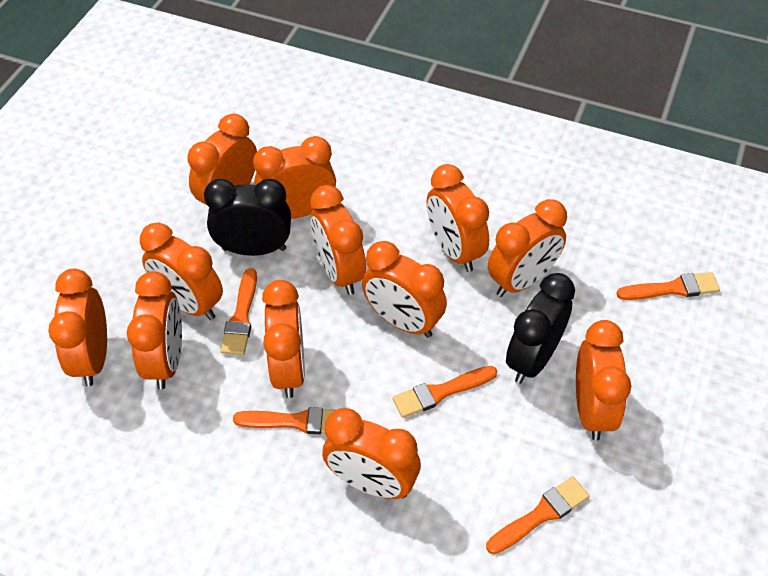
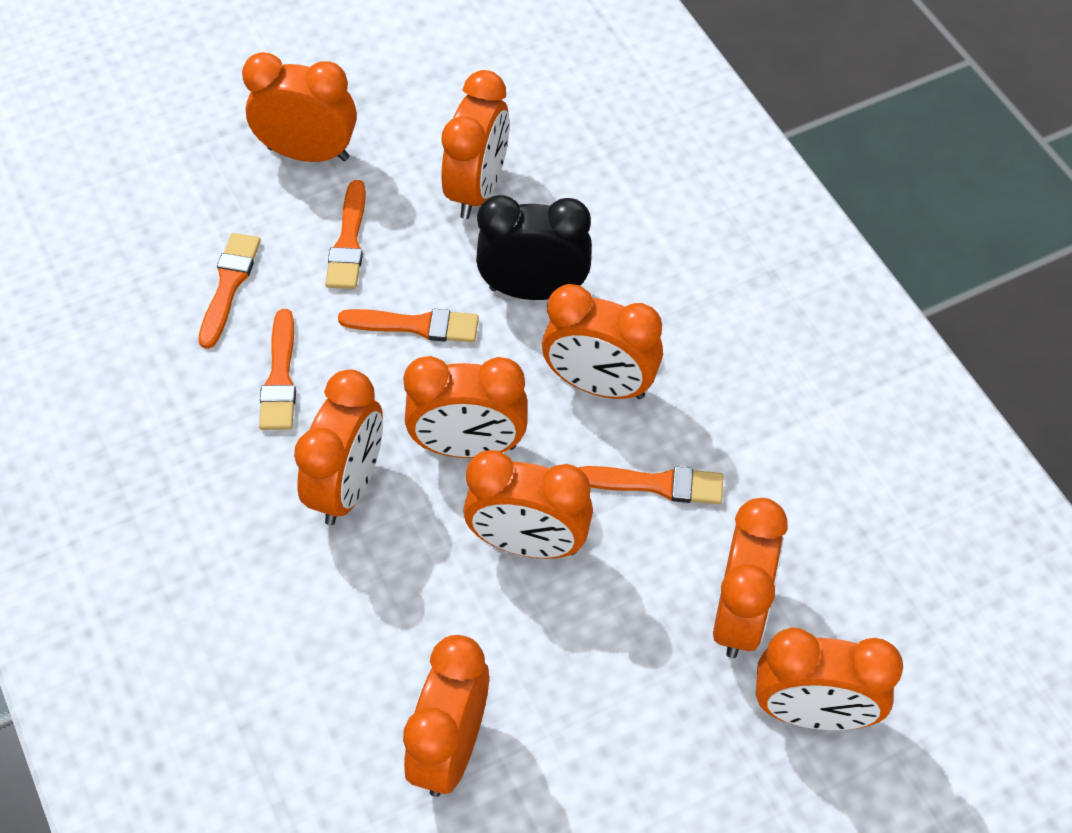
black clock: 2 -> 1
orange clock: 12 -> 9

